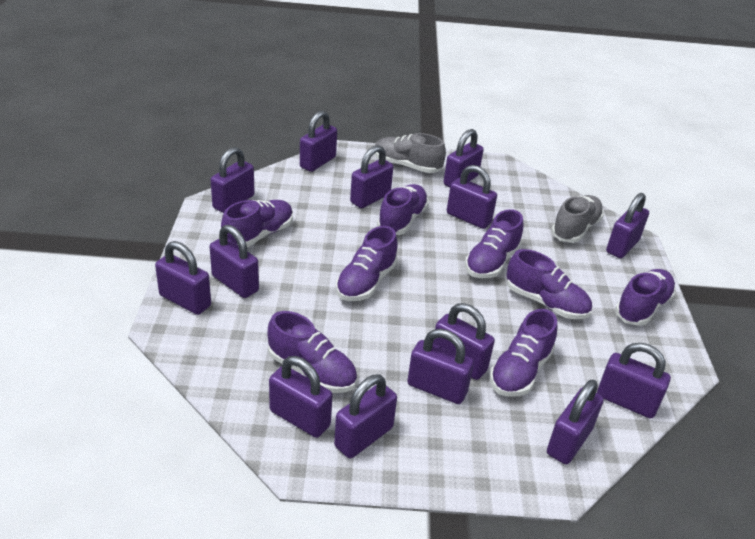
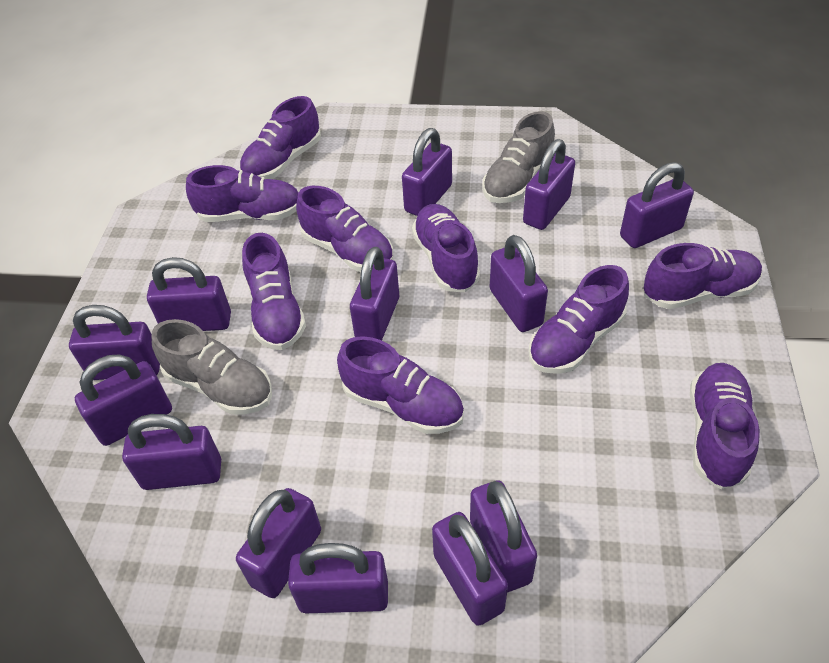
purple padlock: 14 -> 13
purple shoe: 8 -> 9

